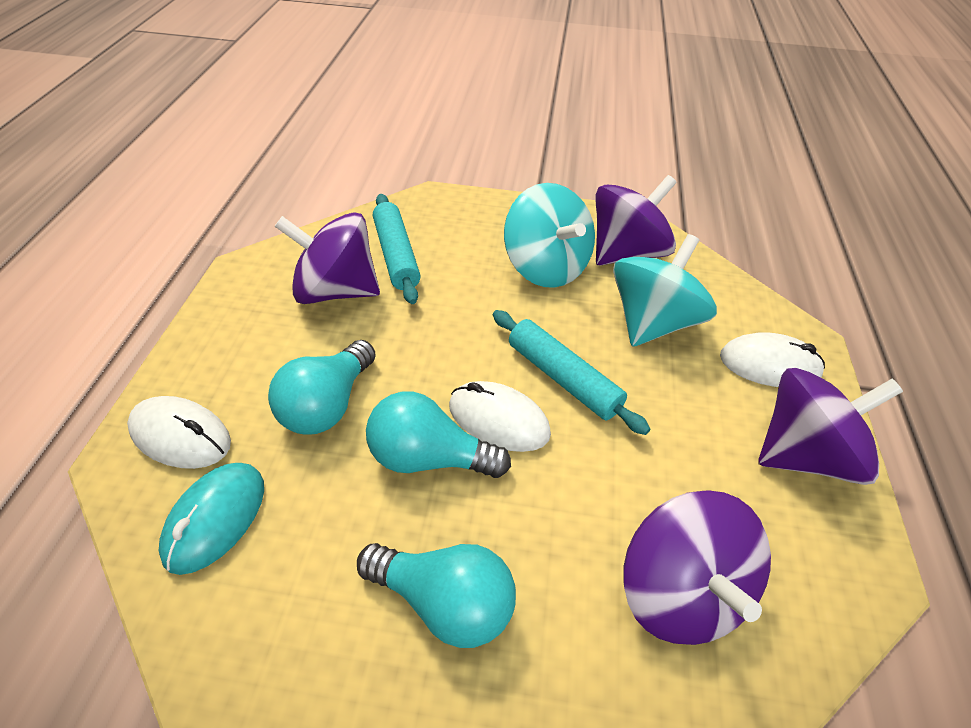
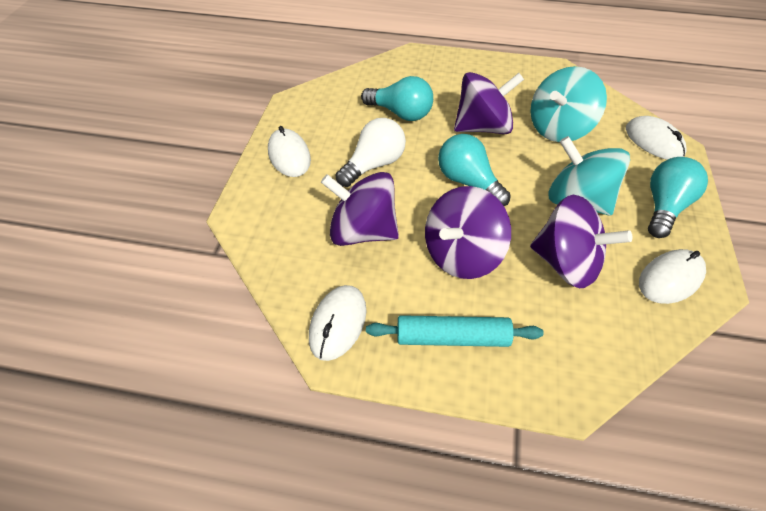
turquoise mouse: 1 -> 0
turquoise rolling pin: 2 -> 1
white light bulb: 0 -> 1
white mouse: 3 -> 4

